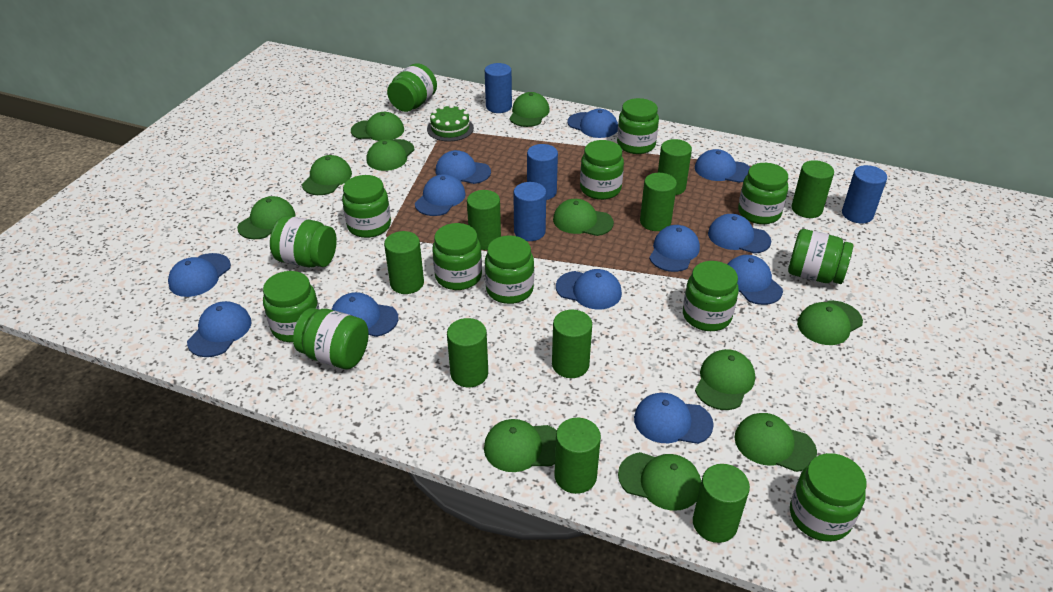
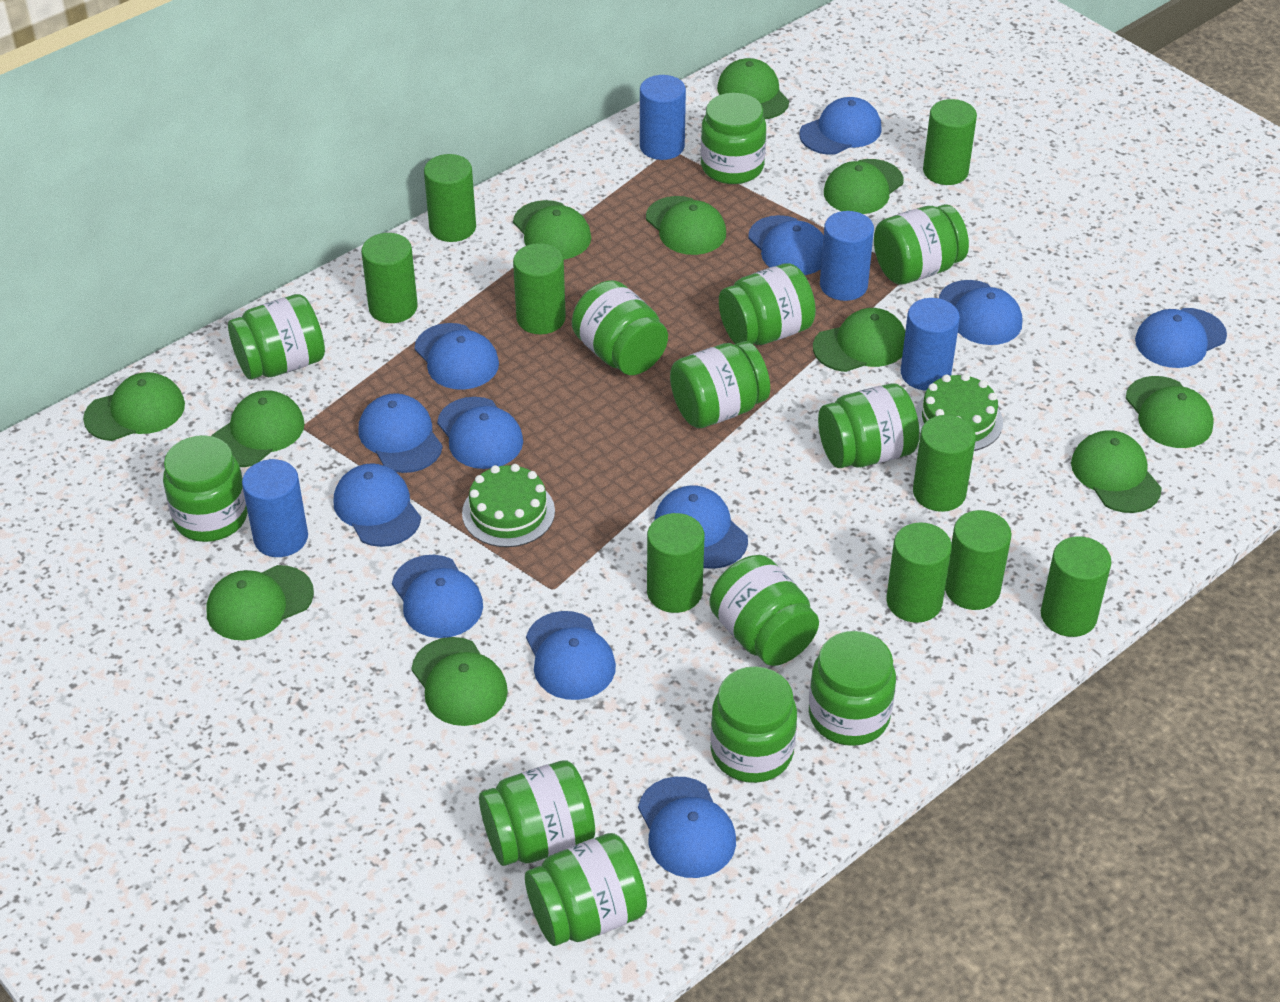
green cake: 1 -> 2

